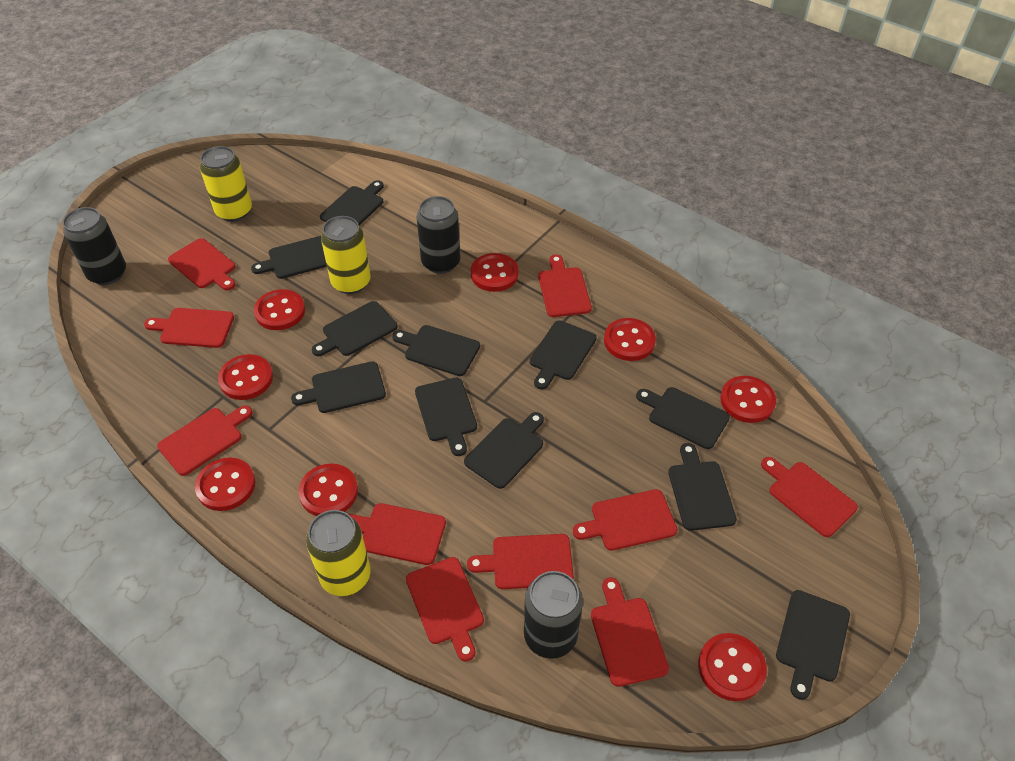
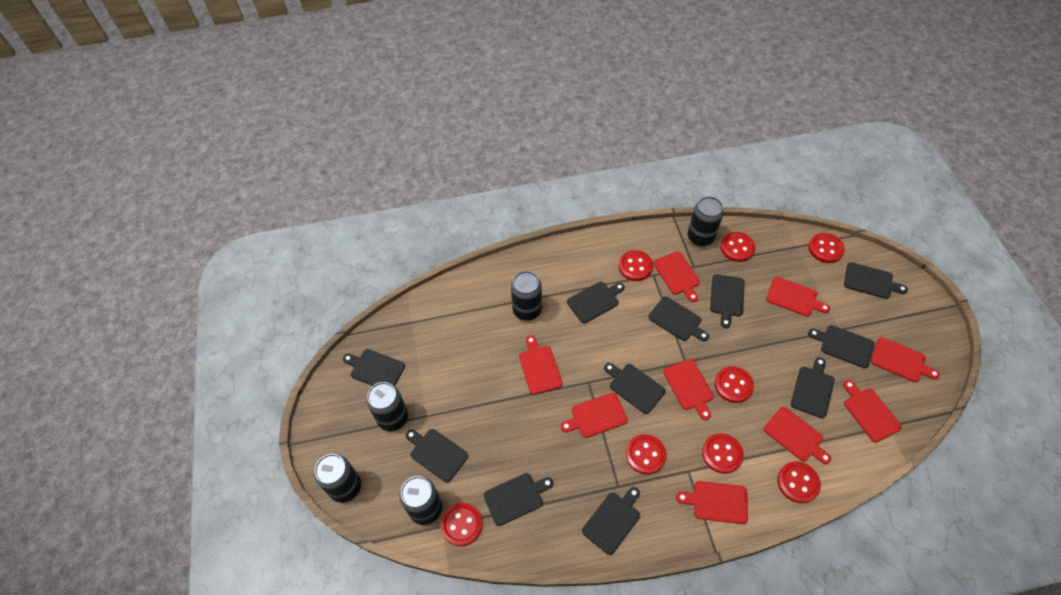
black can: 3 -> 5
red cutting board: 10 -> 9
yellow can: 3 -> 0

